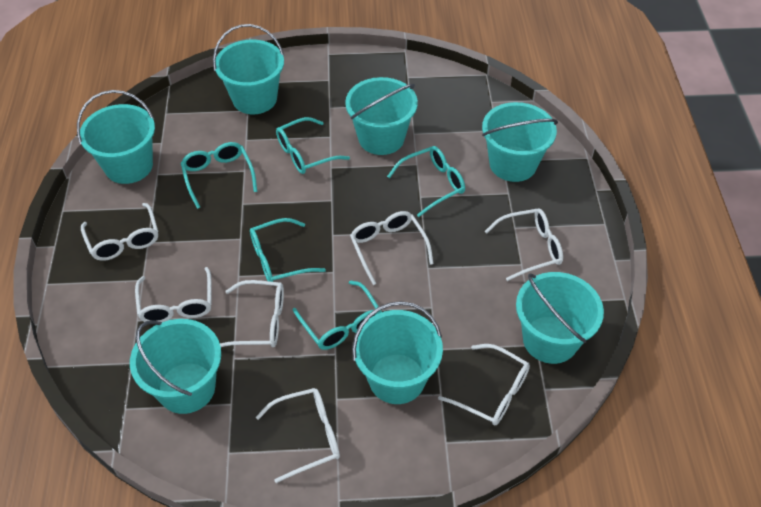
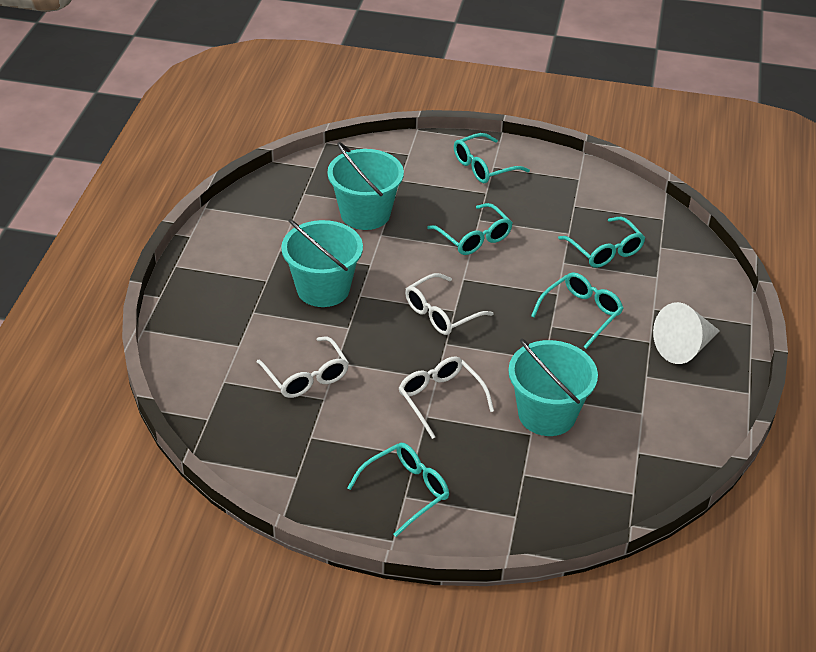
turquoise bucket: 7 -> 3
white cone: 0 -> 1
white glasses: 7 -> 3

